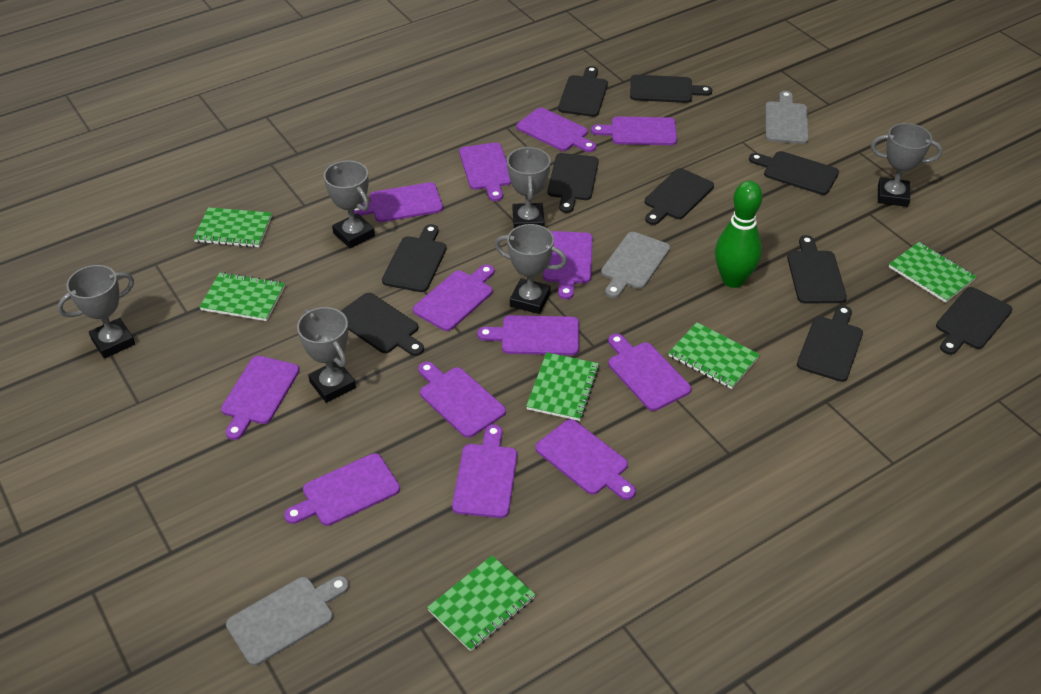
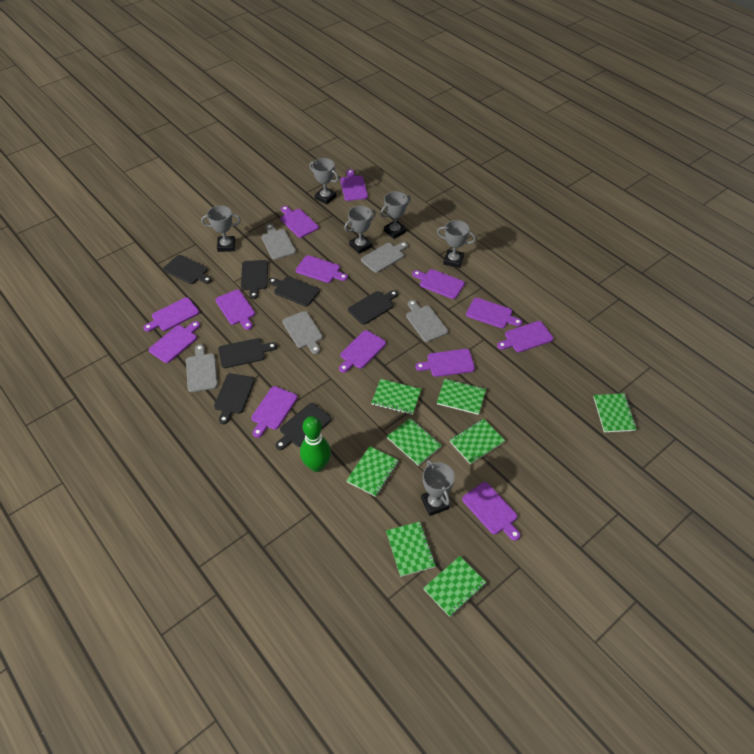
black cutting board: 10 -> 7
green notebook: 6 -> 8
grey cutting board: 3 -> 5

